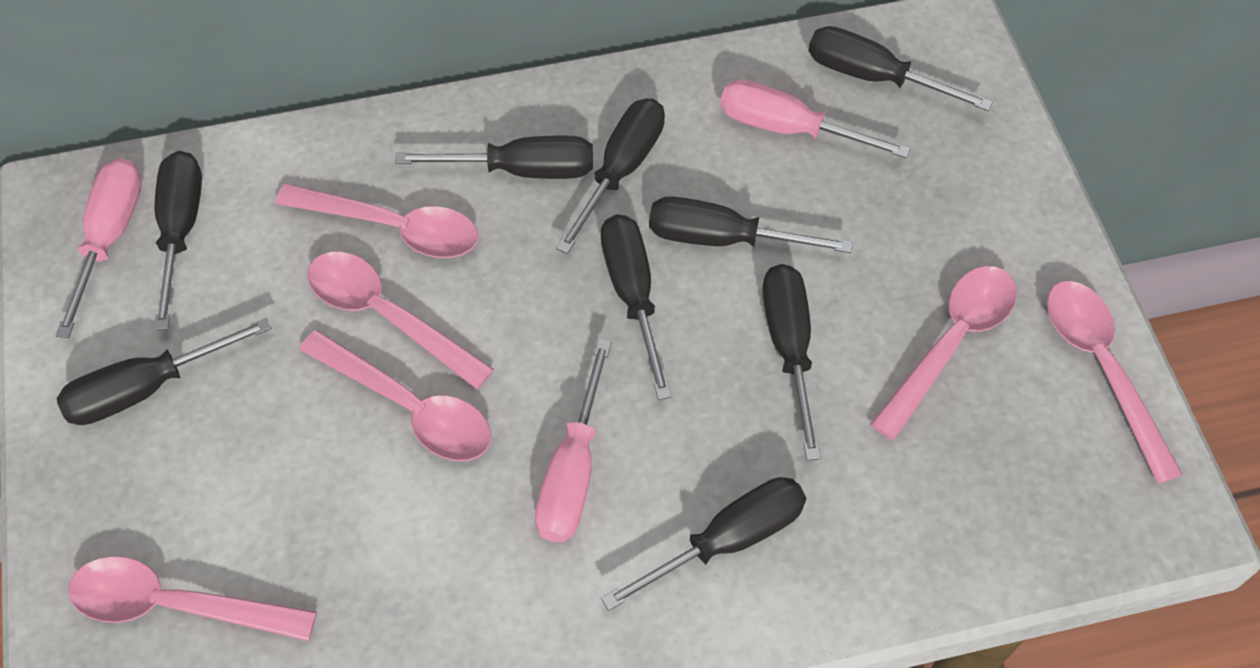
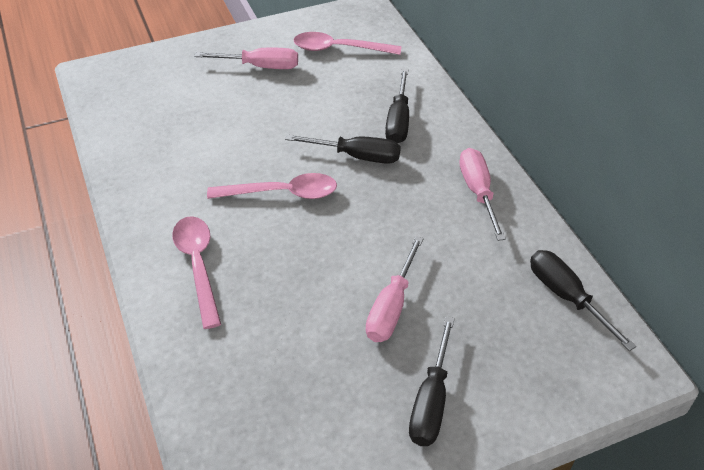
black screwdriver: 9 -> 4
pink spoon: 6 -> 3

